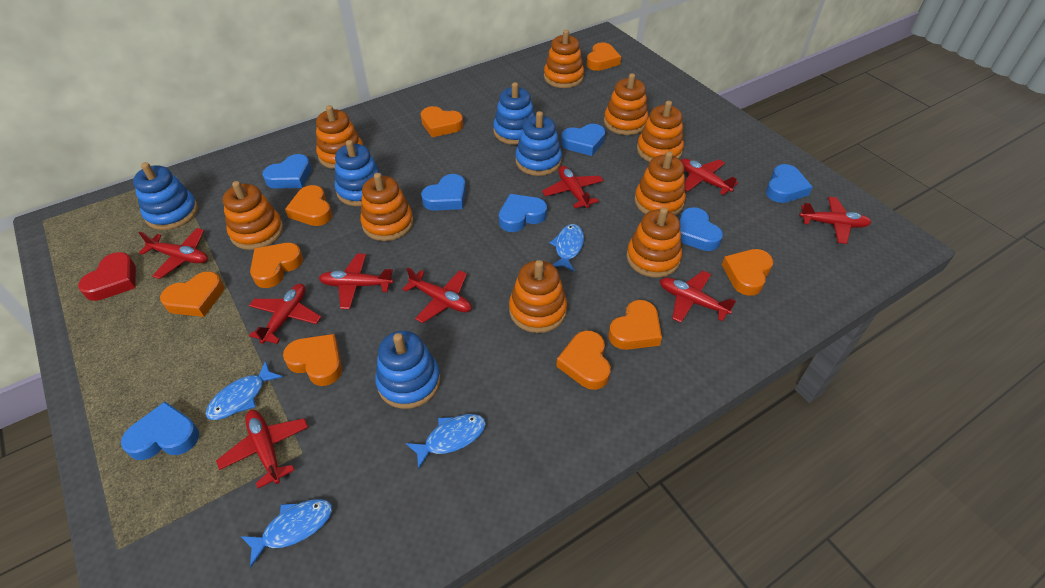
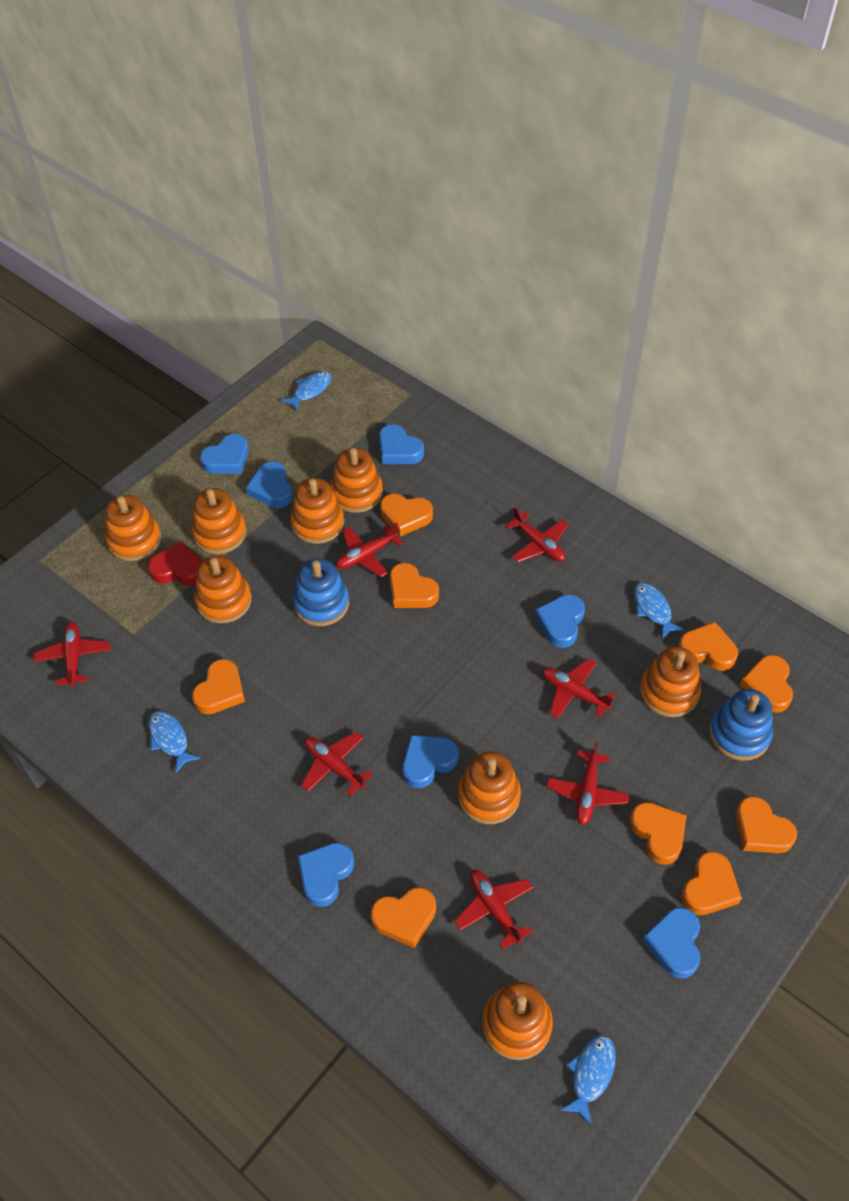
blue stacking toy: 5 -> 2
orange stacking toy: 9 -> 8
red plane: 9 -> 7

